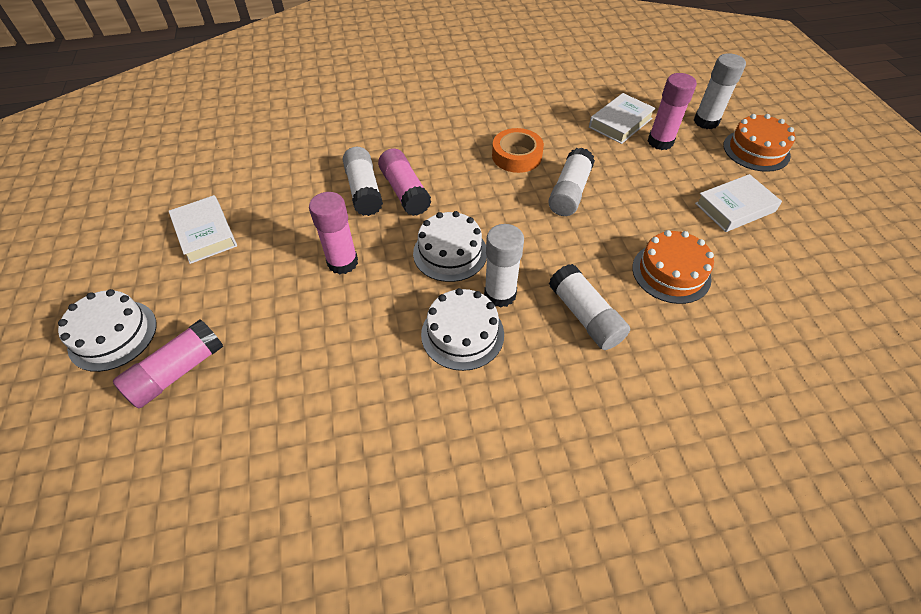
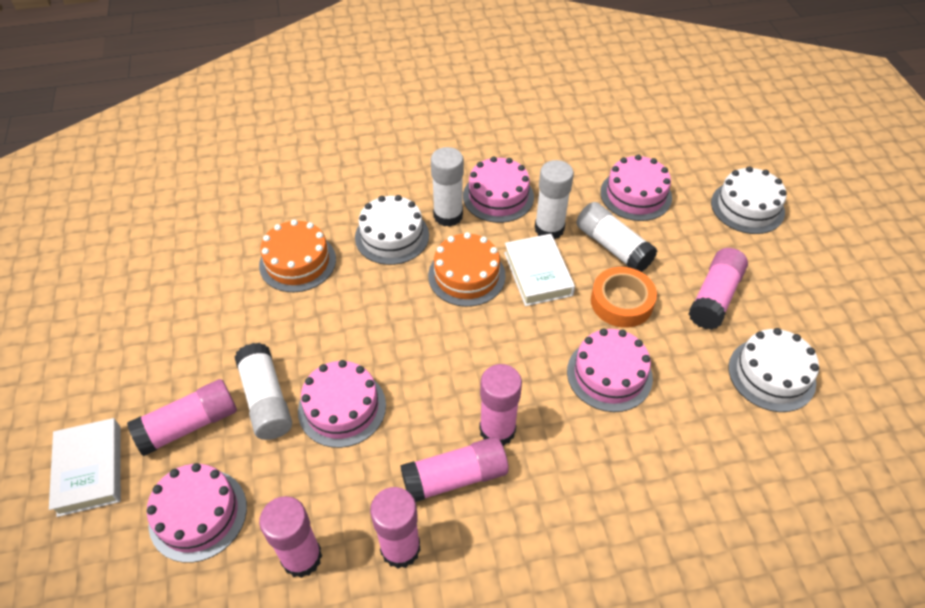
pink cake: 0 -> 5
pink glue stick: 4 -> 6
white book: 3 -> 2
white glue stick: 5 -> 4

